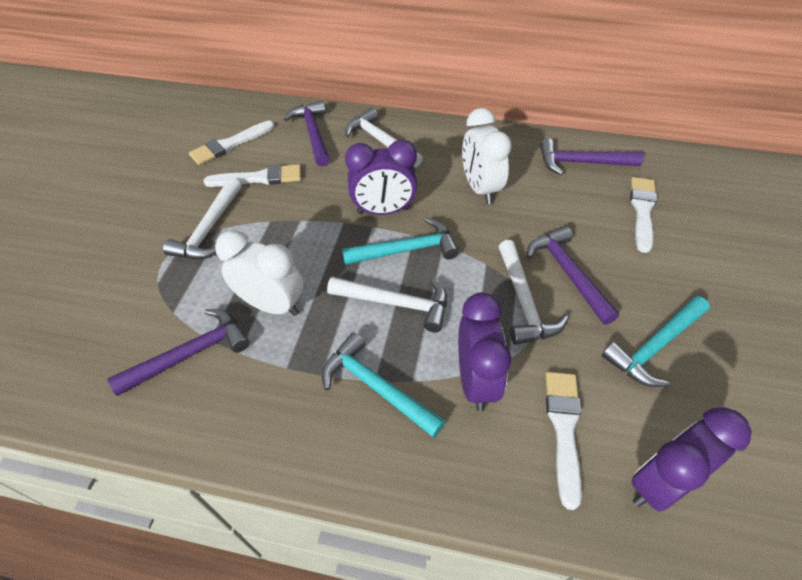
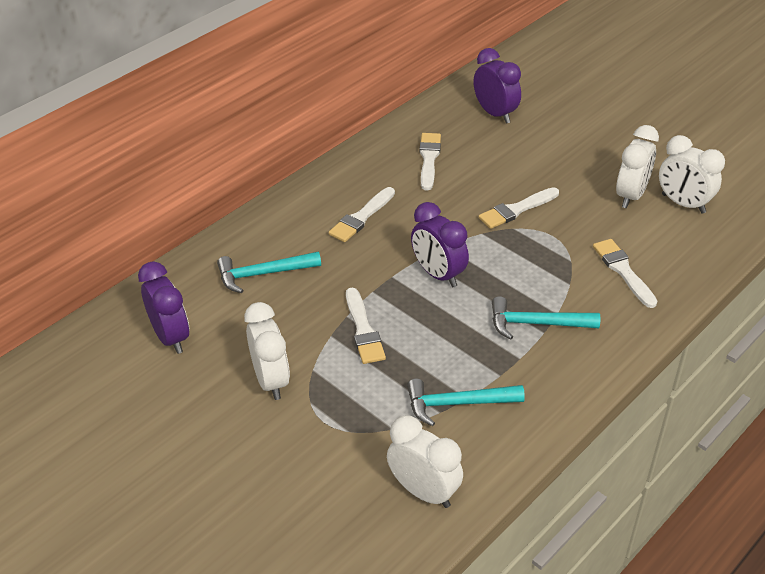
purple hammer: 4 -> 0
white brush: 4 -> 5
white clock: 2 -> 4
white hammer: 4 -> 0

